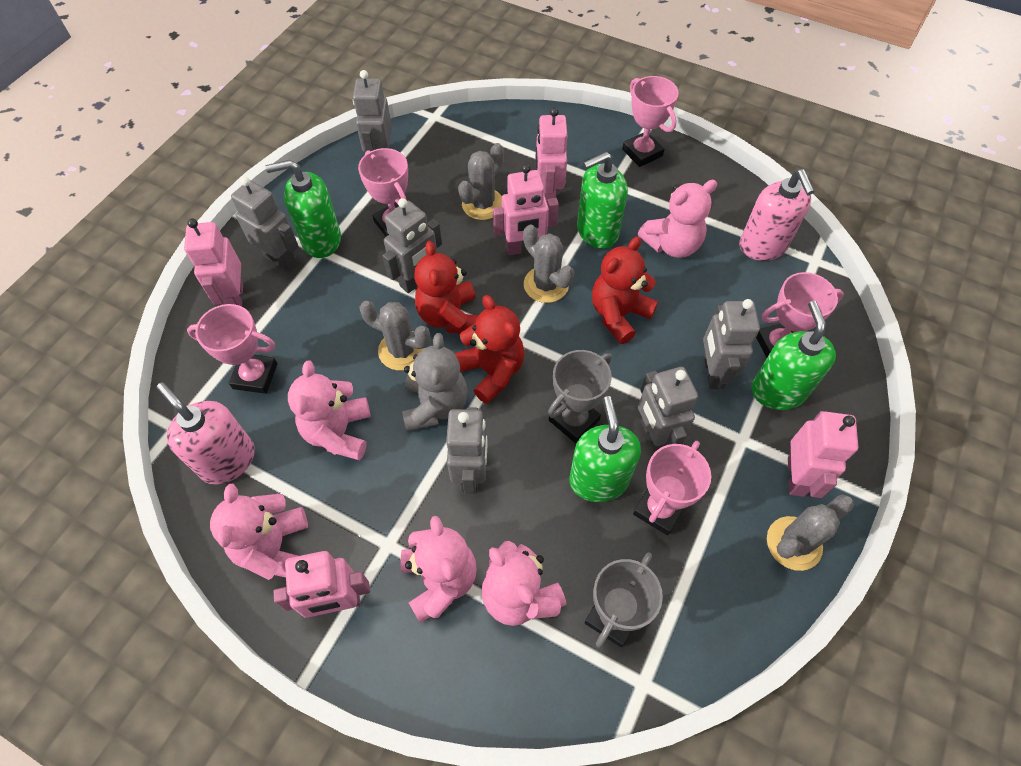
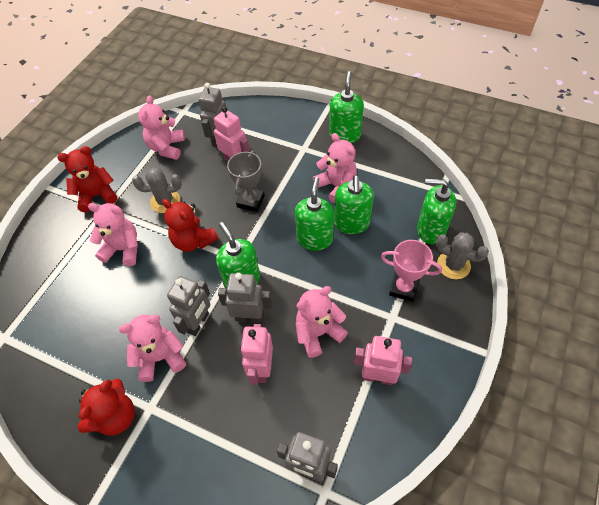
green soap dispenser: 4 -> 5
grey cactus: 4 -> 2
grey robot: 6 -> 4
grey teddy bear: 1 -> 0
grey trophy: 2 -> 1
pink robot: 5 -> 3
pink soap dispenser: 2 -> 0
pink trophy: 5 -> 1

